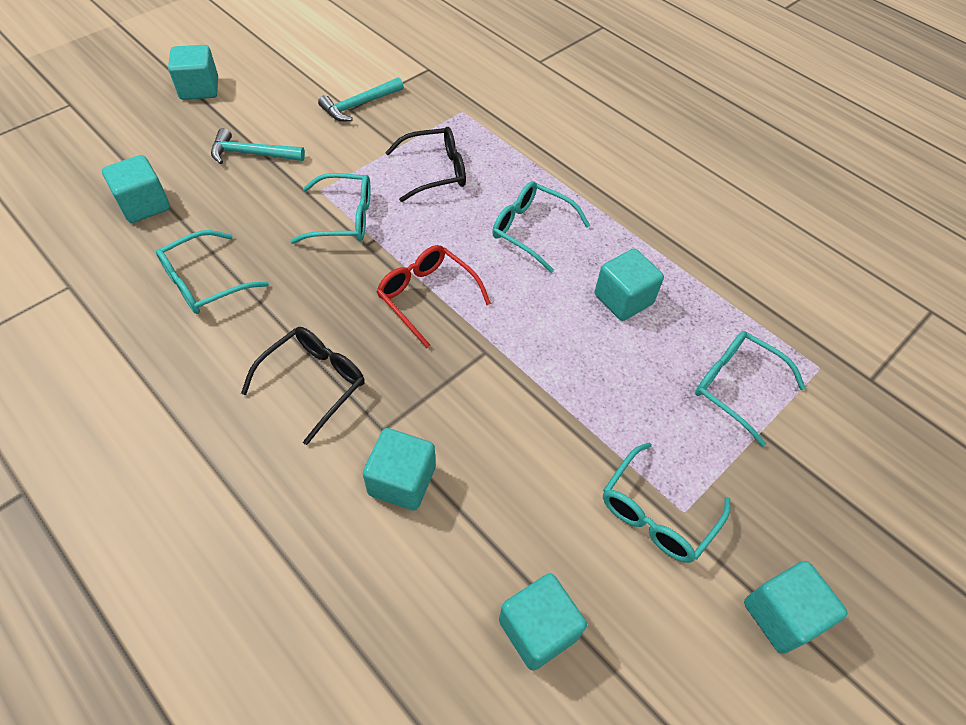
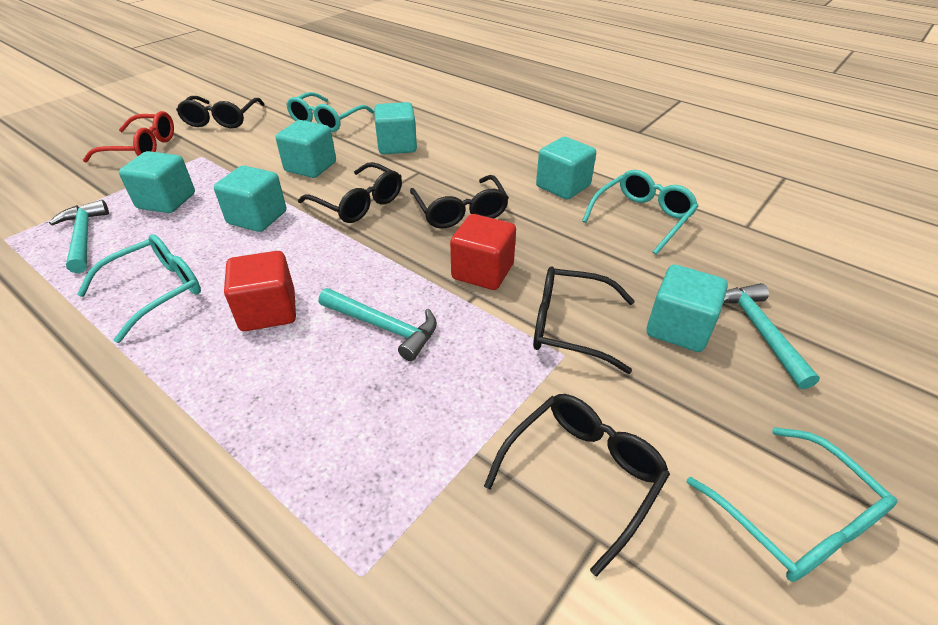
black glasses: 2 -> 5
red cube: 0 -> 2
turquoise glasses: 5 -> 4
turquoise hammer: 2 -> 3

